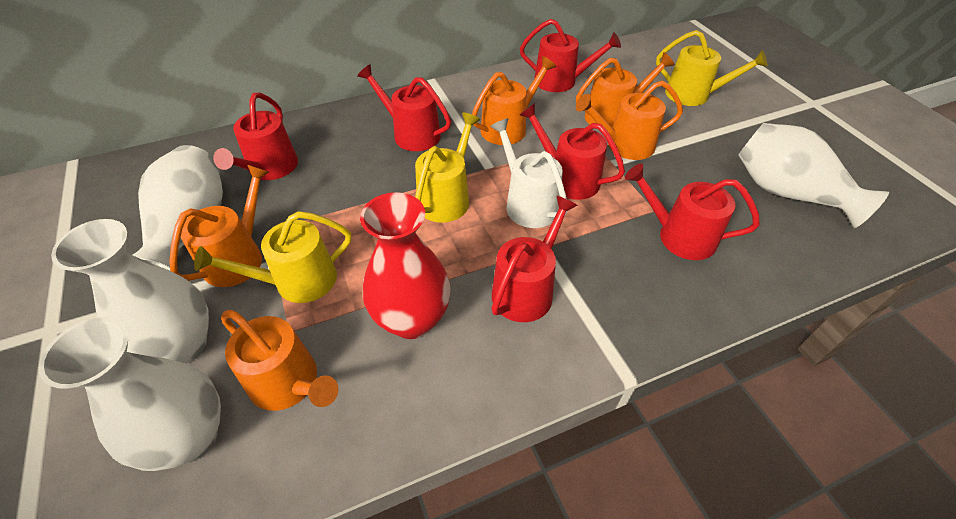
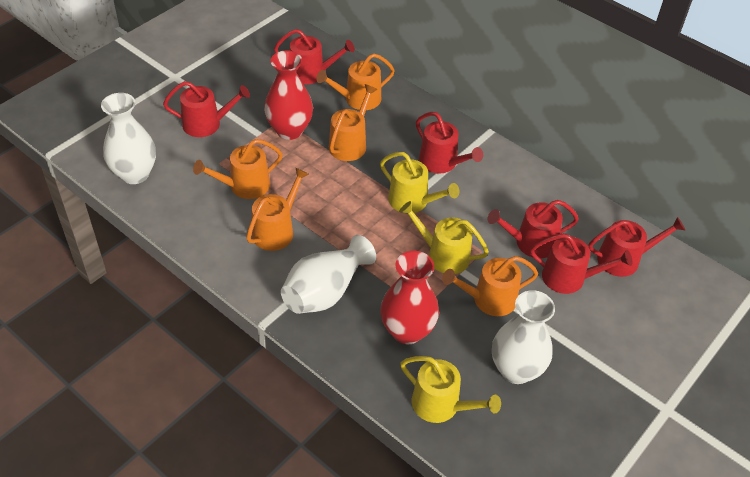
red vase: 1 -> 2
white vase: 4 -> 3
white watering can: 1 -> 0

